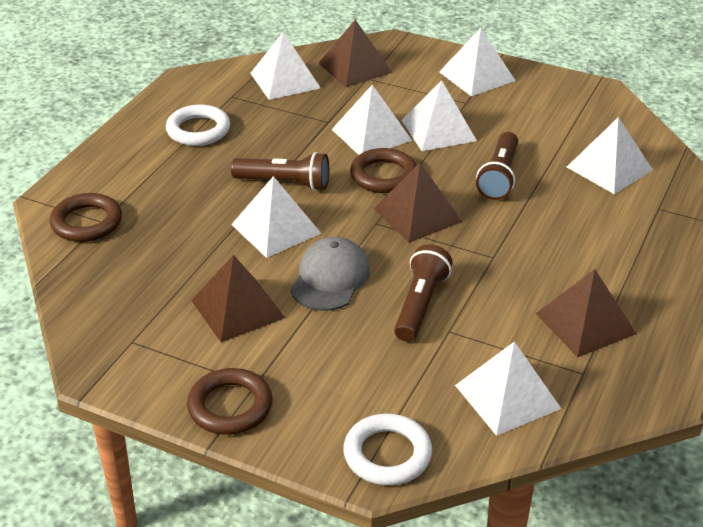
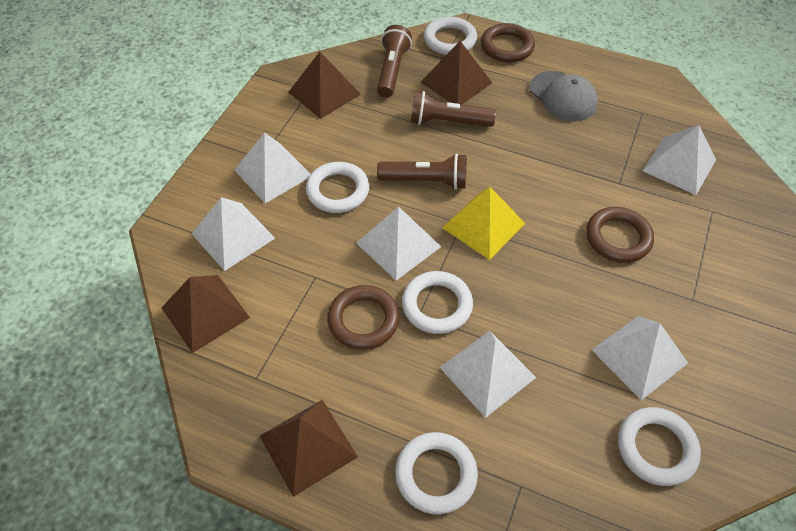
white pyramid: 7 -> 6
white ring: 2 -> 5
yellow pyramid: 0 -> 1

